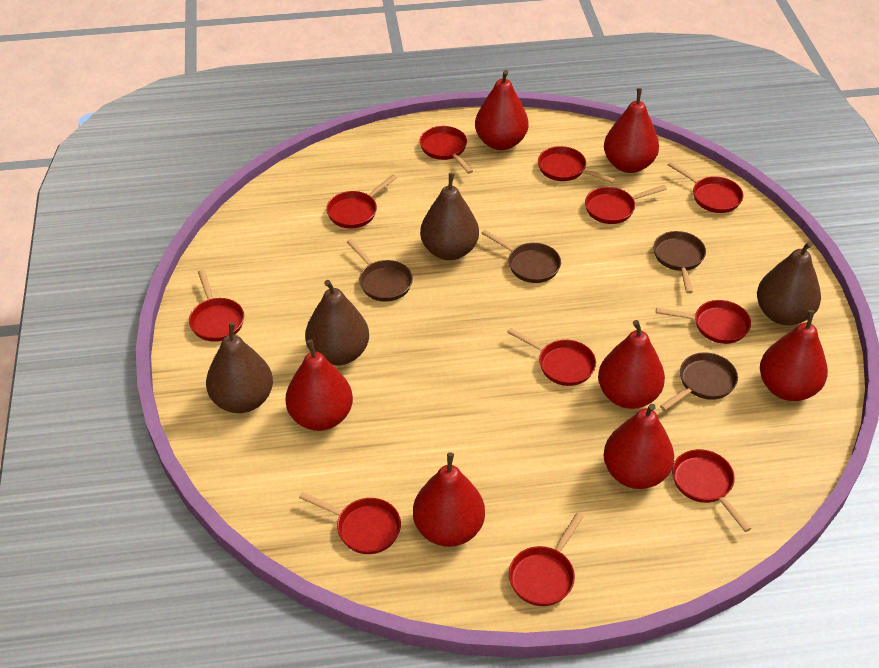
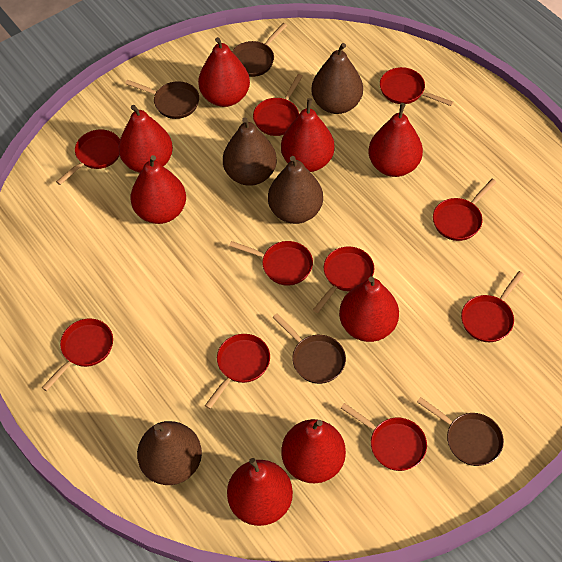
red pan: 11 -> 10
red pear: 7 -> 8

